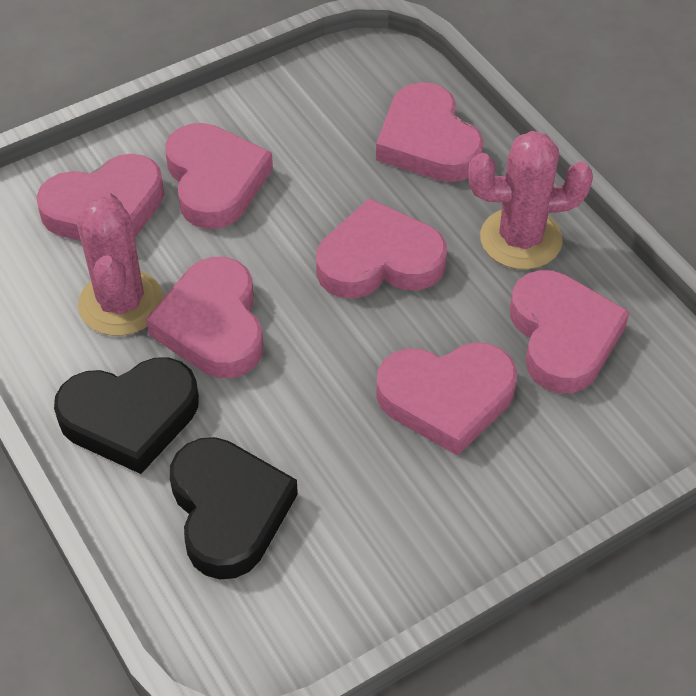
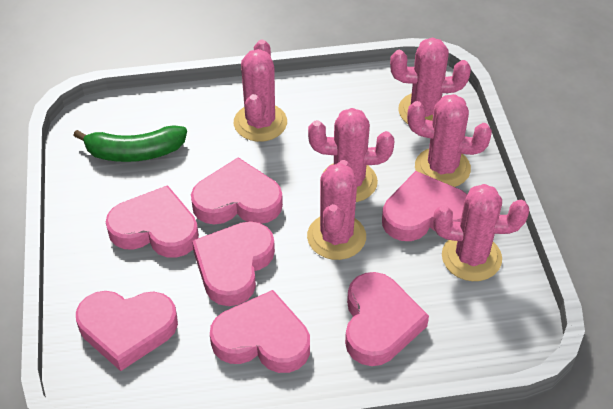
black heart: 2 -> 0
green banana: 0 -> 1
pink cactus: 2 -> 6

